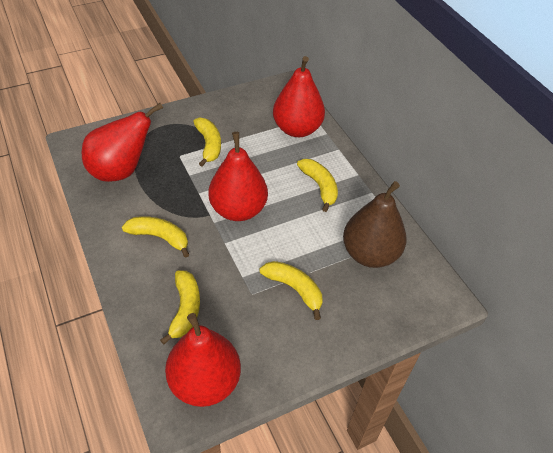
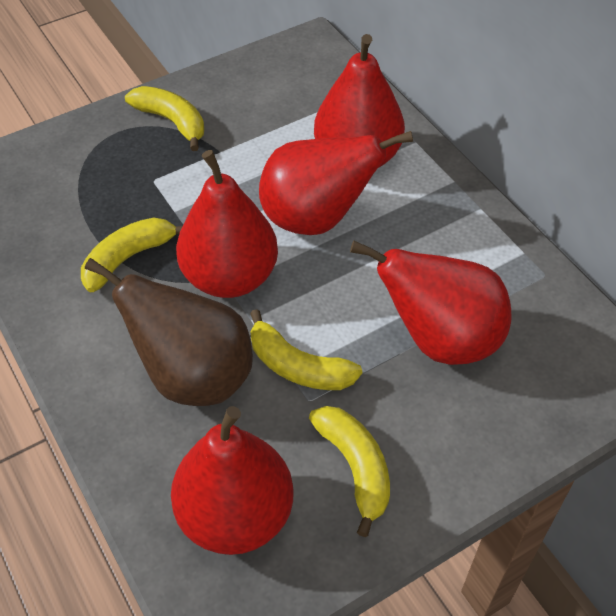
red pear: 4 -> 5
yellow banana: 5 -> 4

